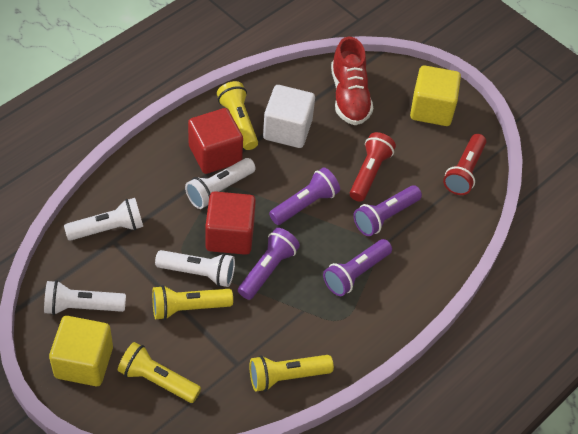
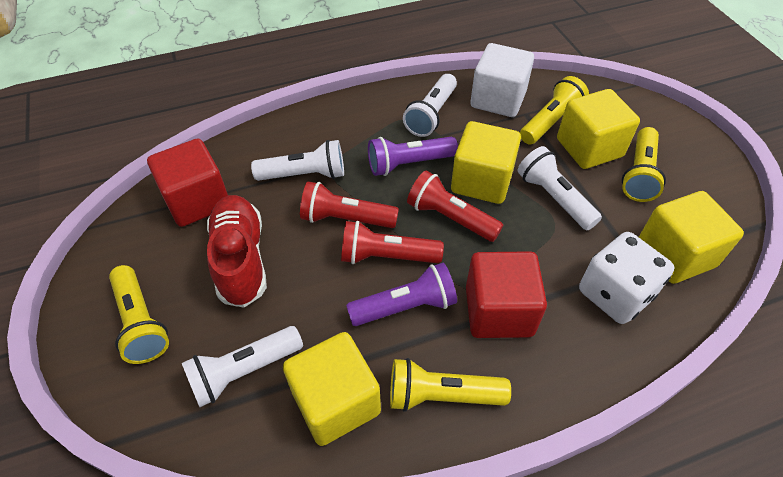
purple flashlight: 4 -> 2
red flashlight: 2 -> 3
white dice: 0 -> 1
yellow cube: 2 -> 4

